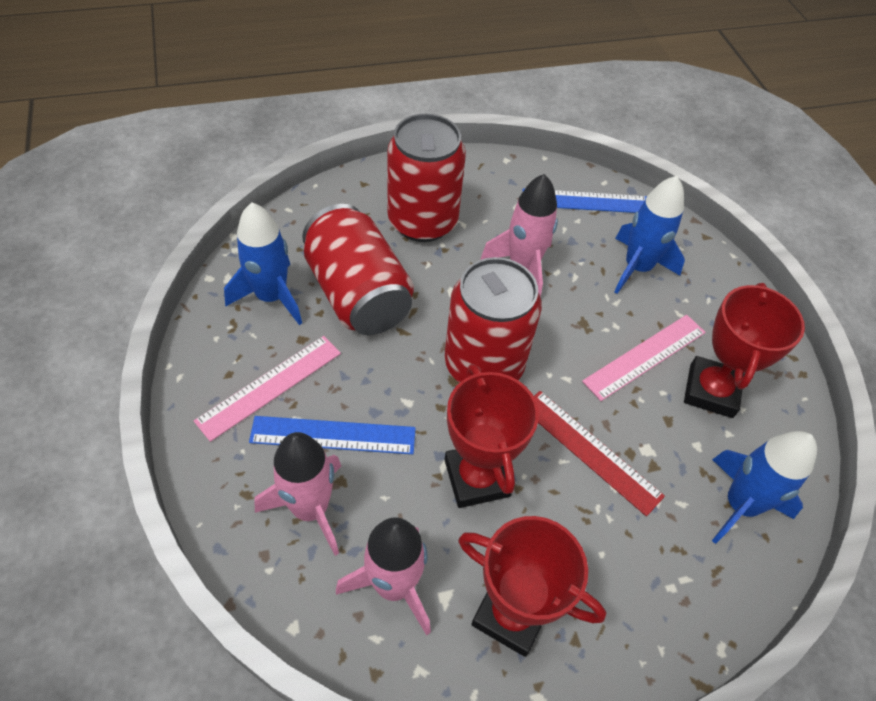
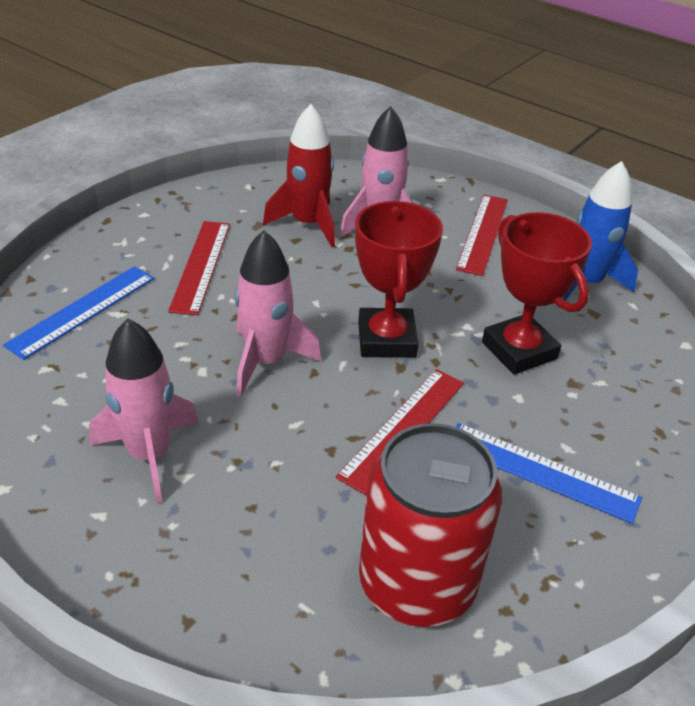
blue rocket: 3 -> 1
pink ruler: 2 -> 0
red can: 3 -> 1
red rocket: 0 -> 1
red ruler: 1 -> 3
red trophy: 3 -> 2

